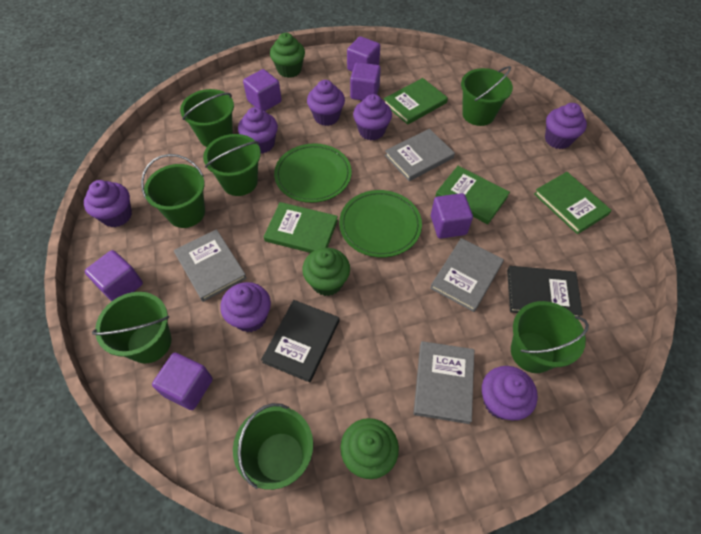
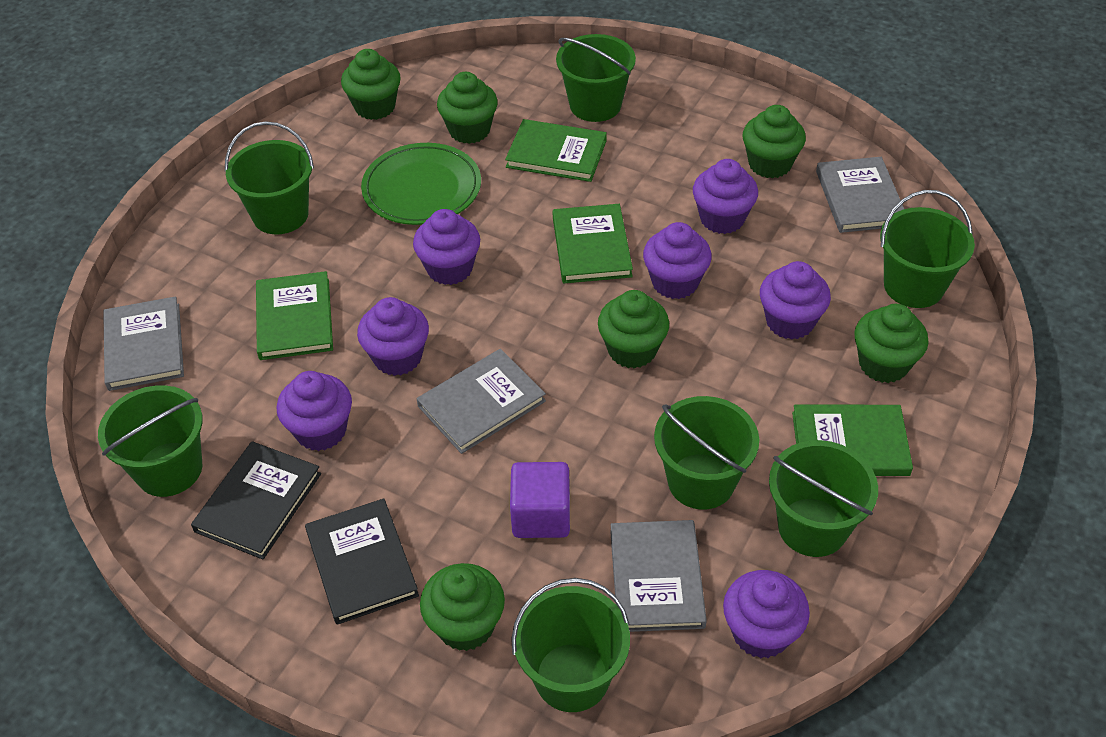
green cupcake: 3 -> 6
green plate: 2 -> 1
purple cube: 6 -> 1

